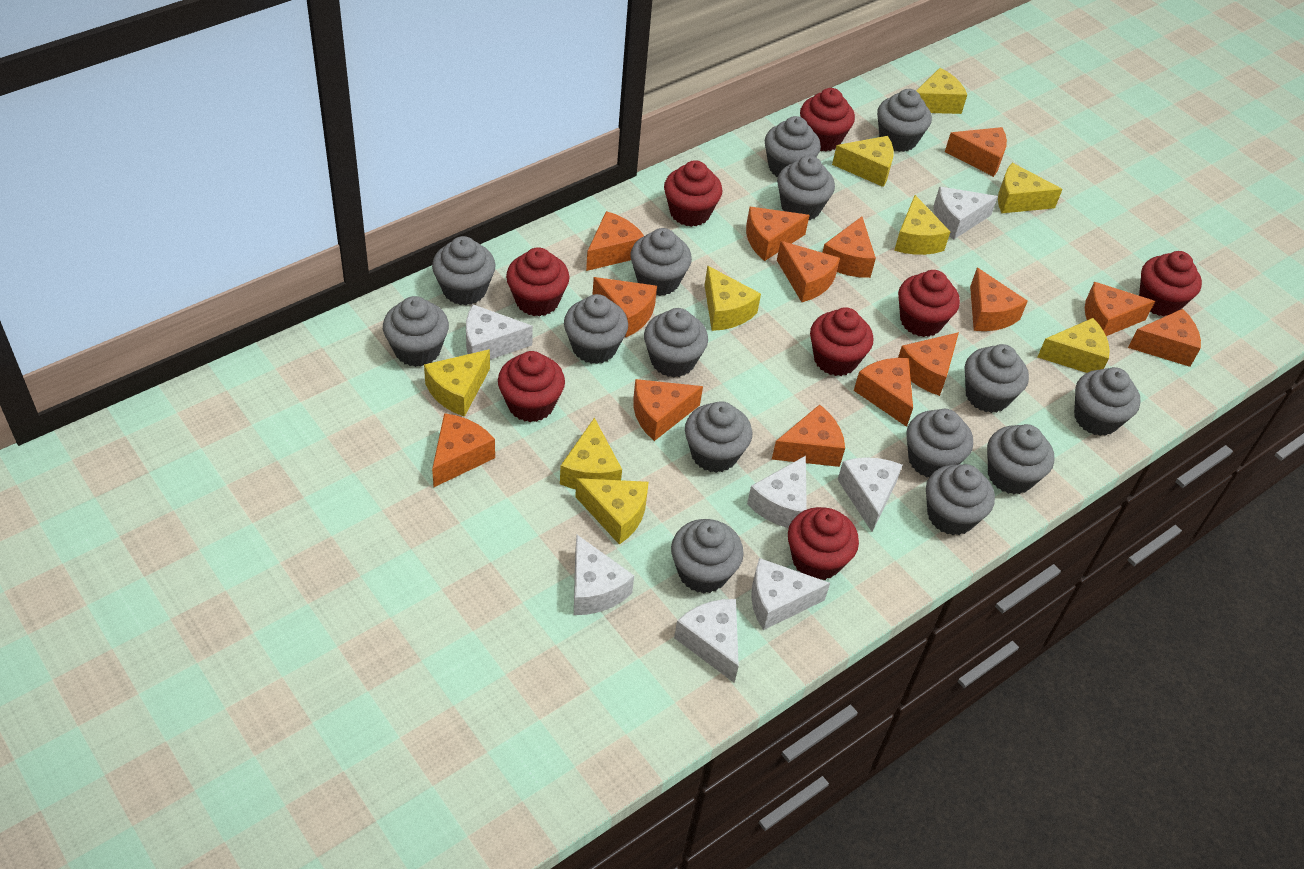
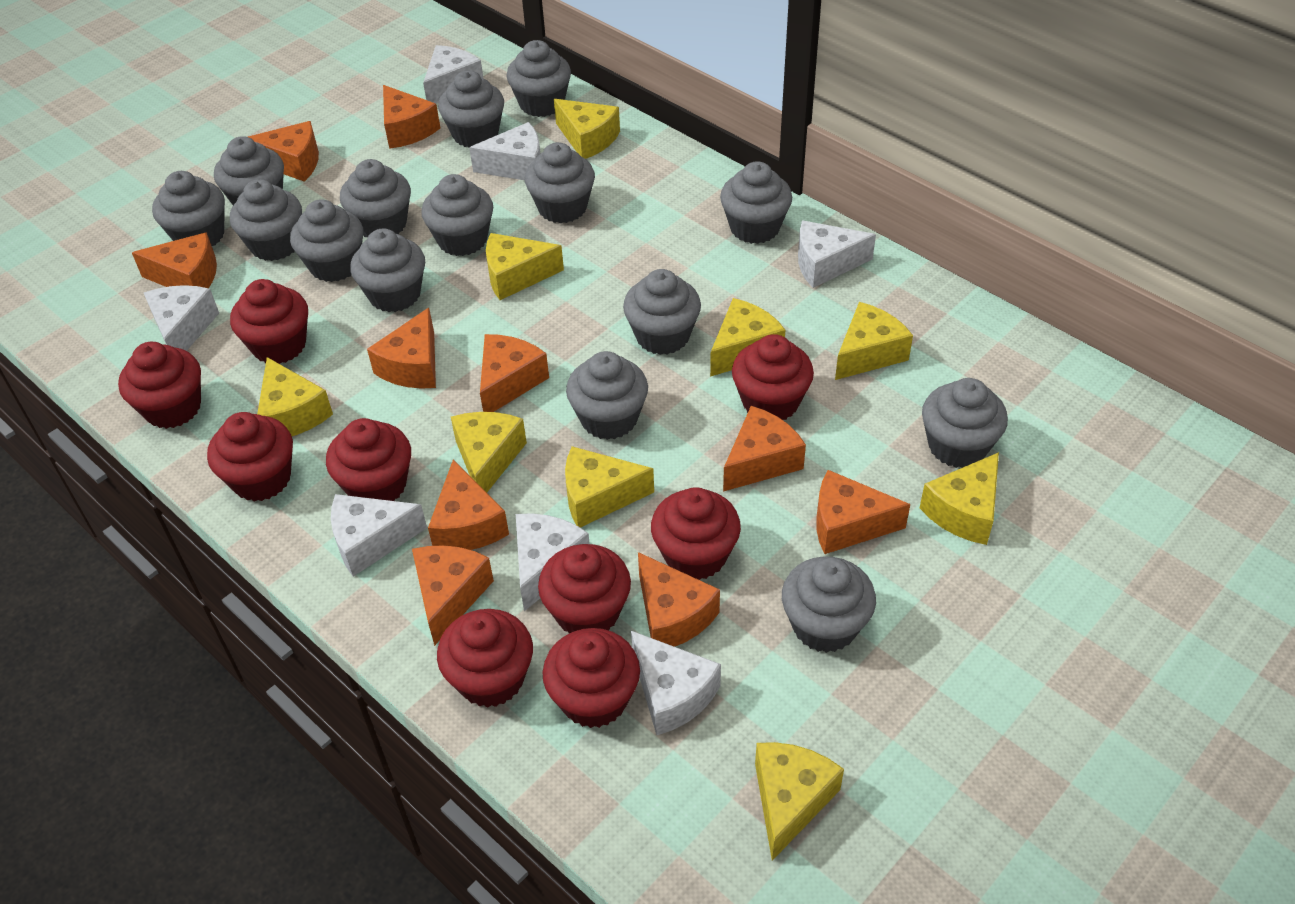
orange cheese: 14 -> 10
red cupcake: 8 -> 9

